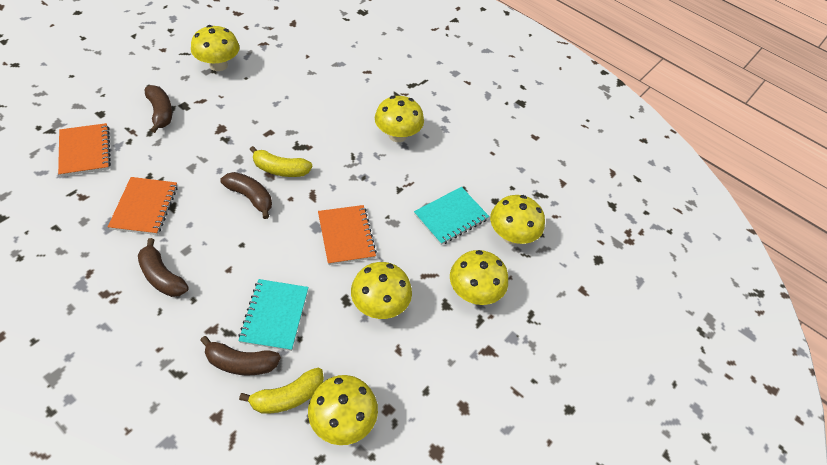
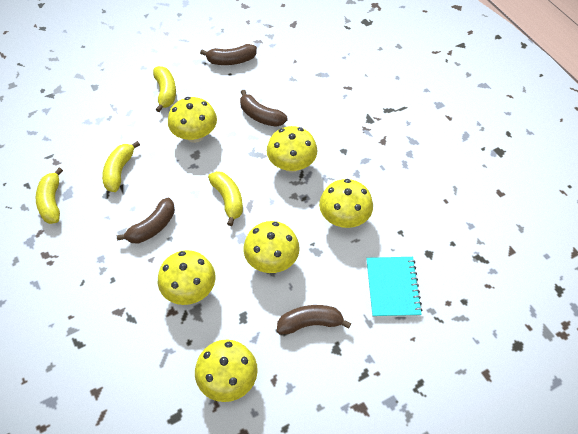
orange notebook: 3 -> 0
turquoise notebook: 2 -> 1
yellow banana: 2 -> 4

